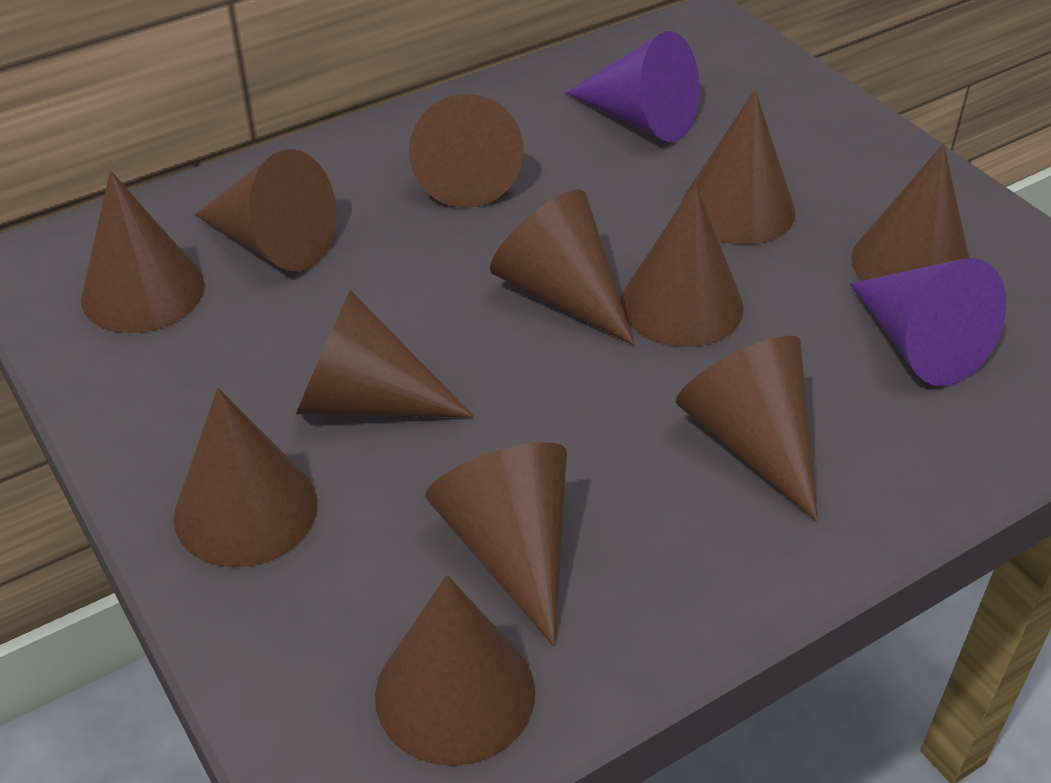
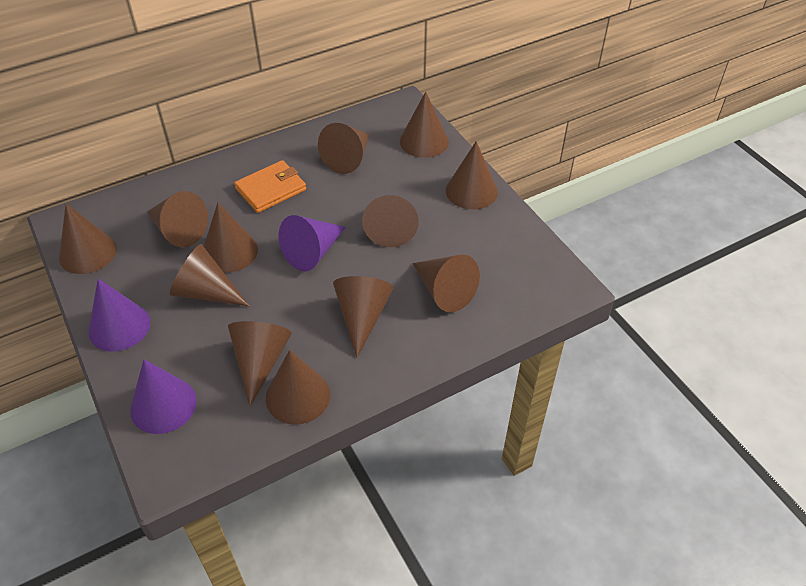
orange wallet: 0 -> 1
purple cone: 2 -> 3

